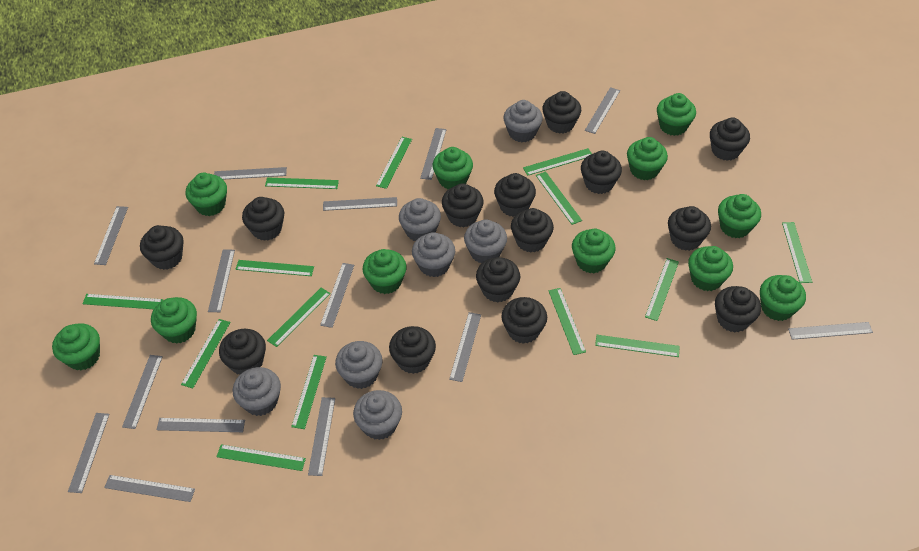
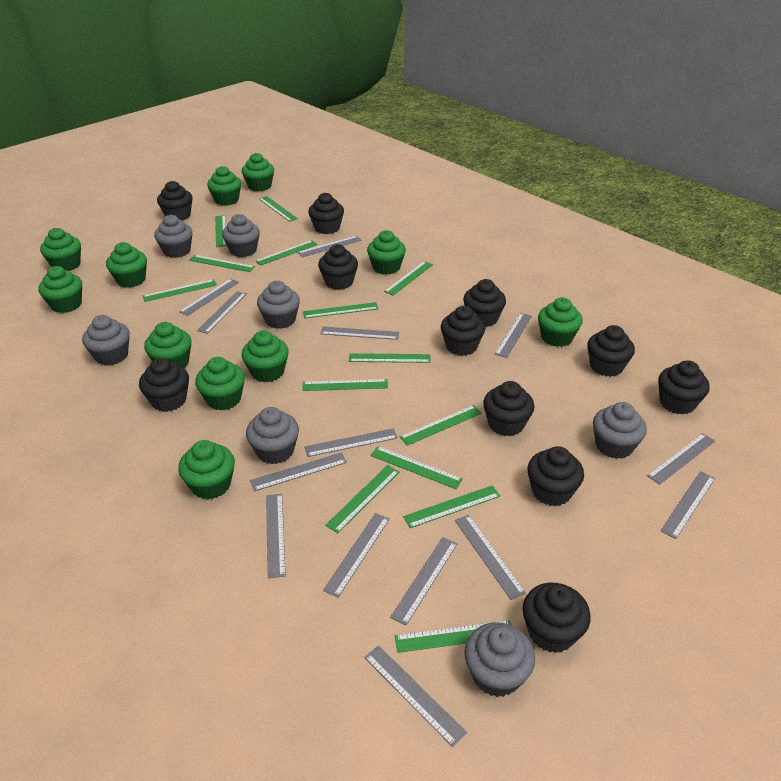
black cupcake: 14 -> 11

